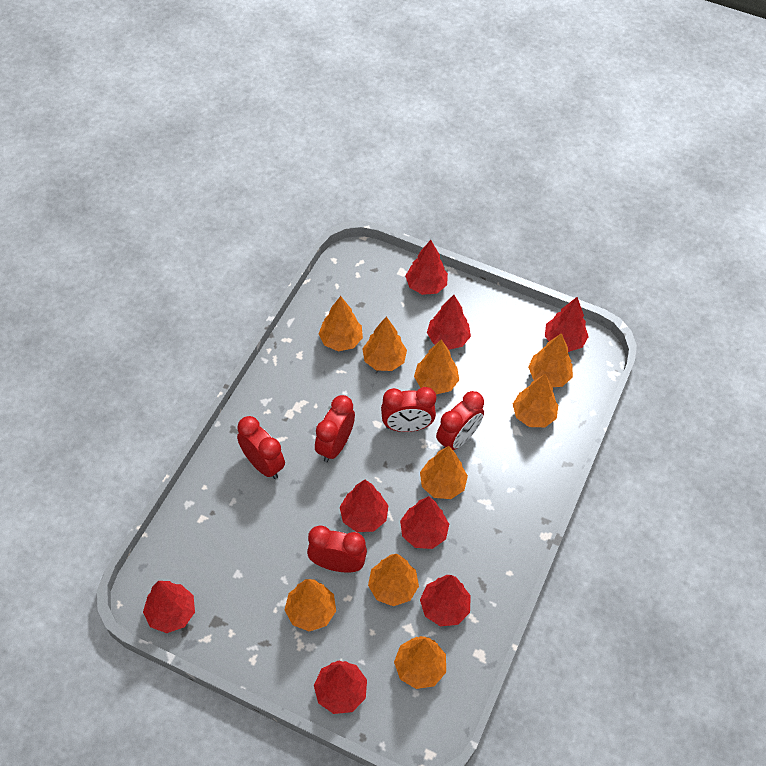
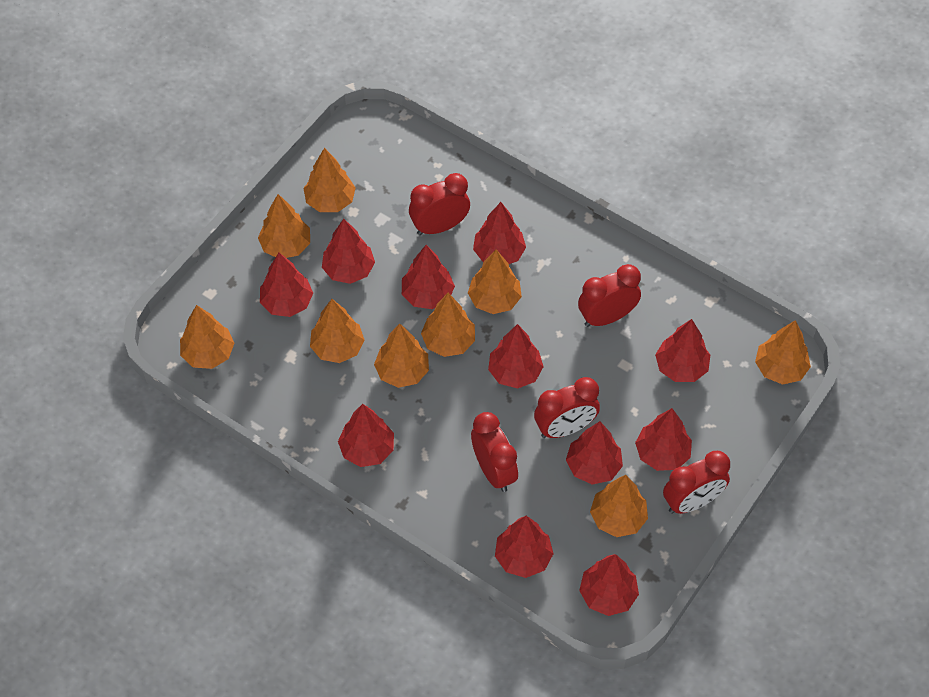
red tree: 8 -> 11

